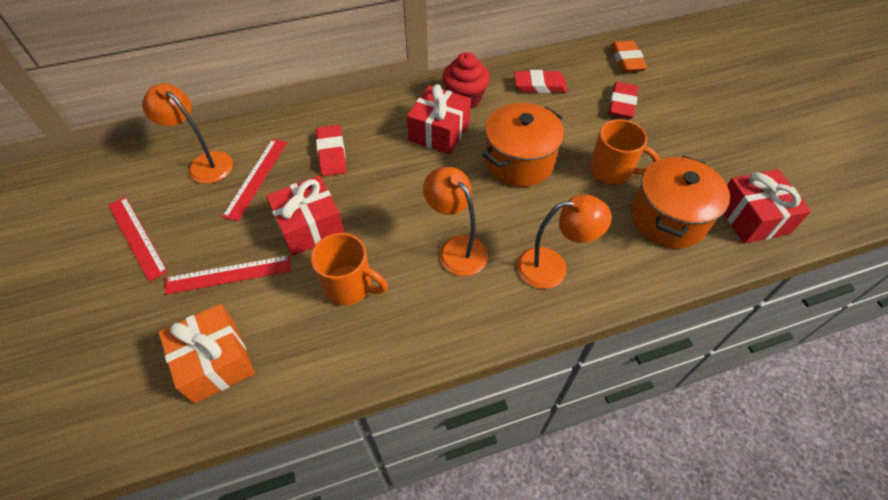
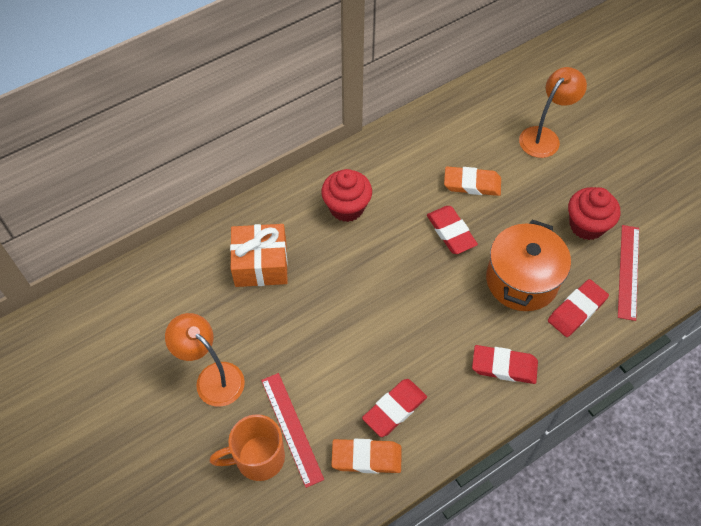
orange eraser: 1 -> 2
orange lamp: 3 -> 2
orange mug: 2 -> 1
orange pot: 2 -> 1
red cupcake: 1 -> 2
red eraser: 3 -> 4
red gift: 3 -> 0
red ruler: 3 -> 2

